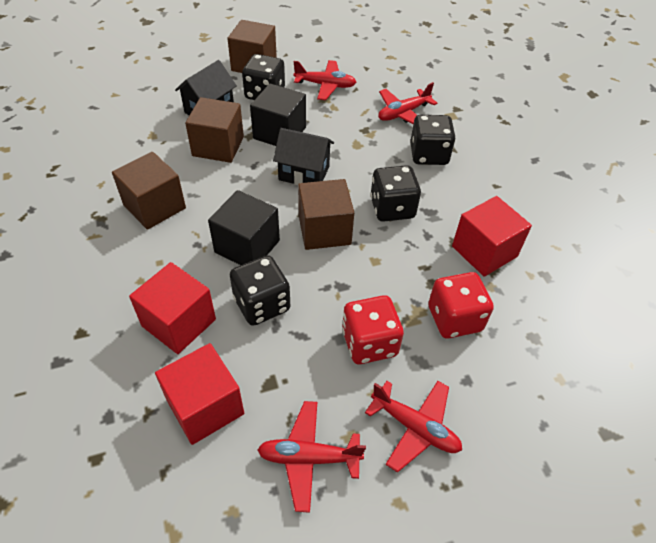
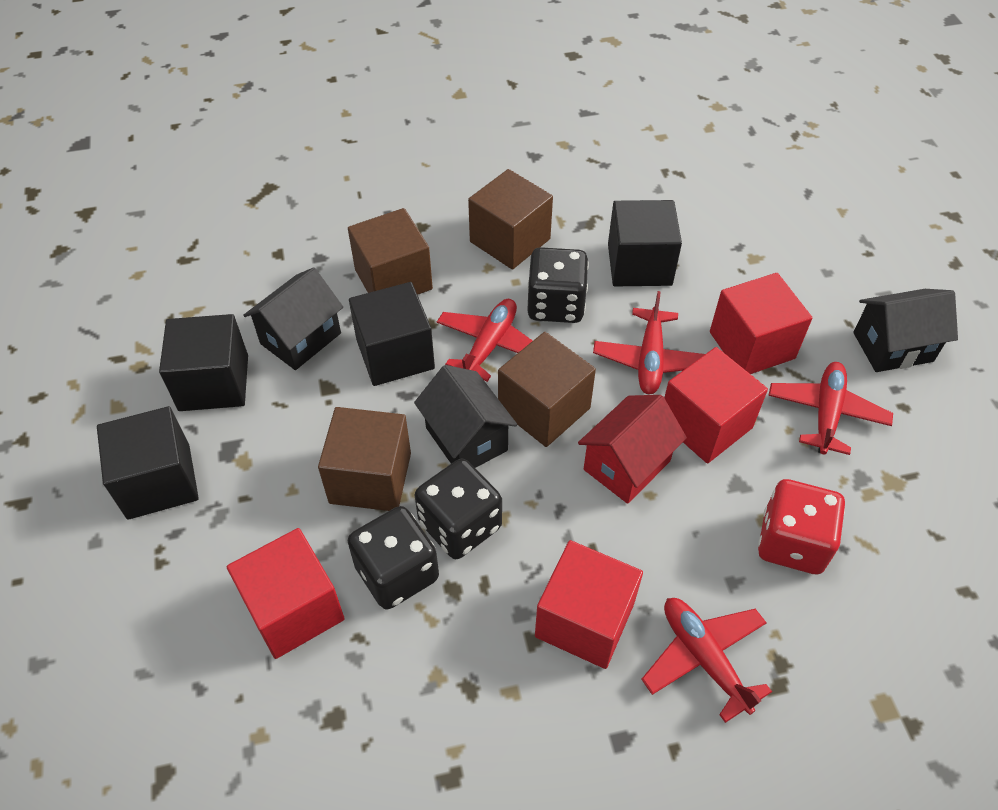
black cube: 2 -> 4
black dice: 4 -> 3
black house: 2 -> 3
red cube: 3 -> 4
red dice: 2 -> 1
red house: 0 -> 1

